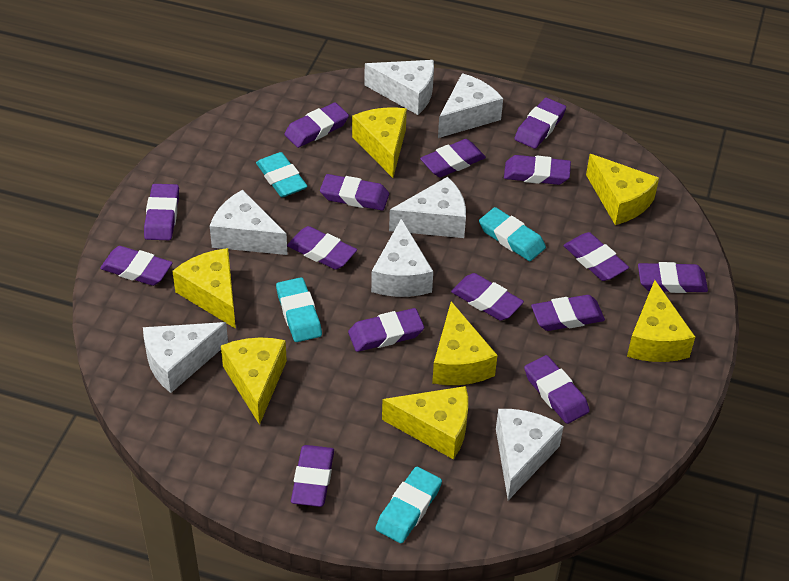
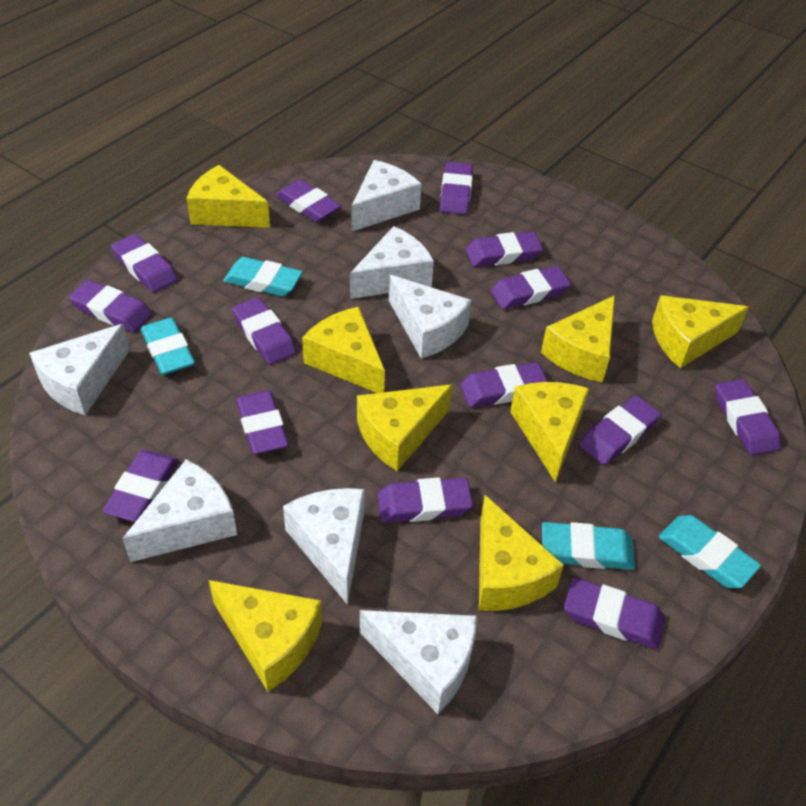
purple eraser: 15 -> 14
yellow cheese: 7 -> 8

